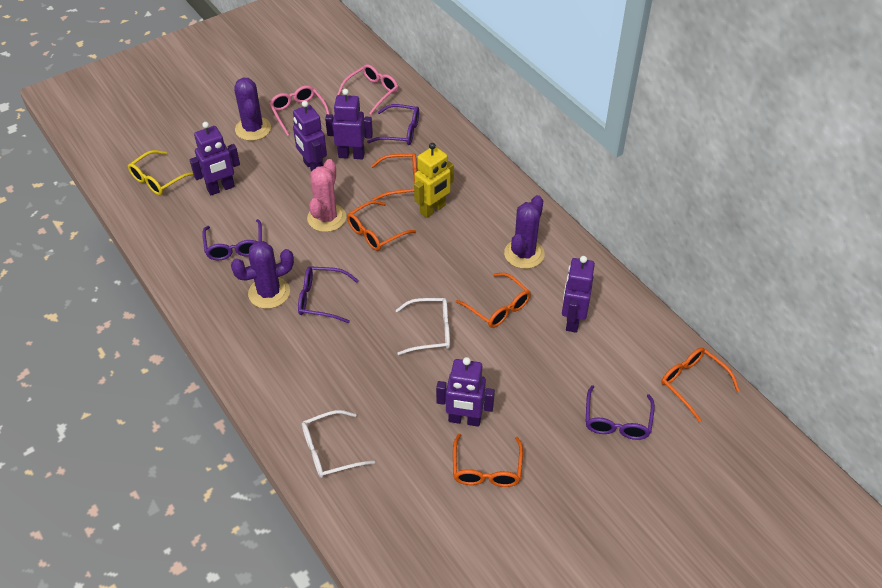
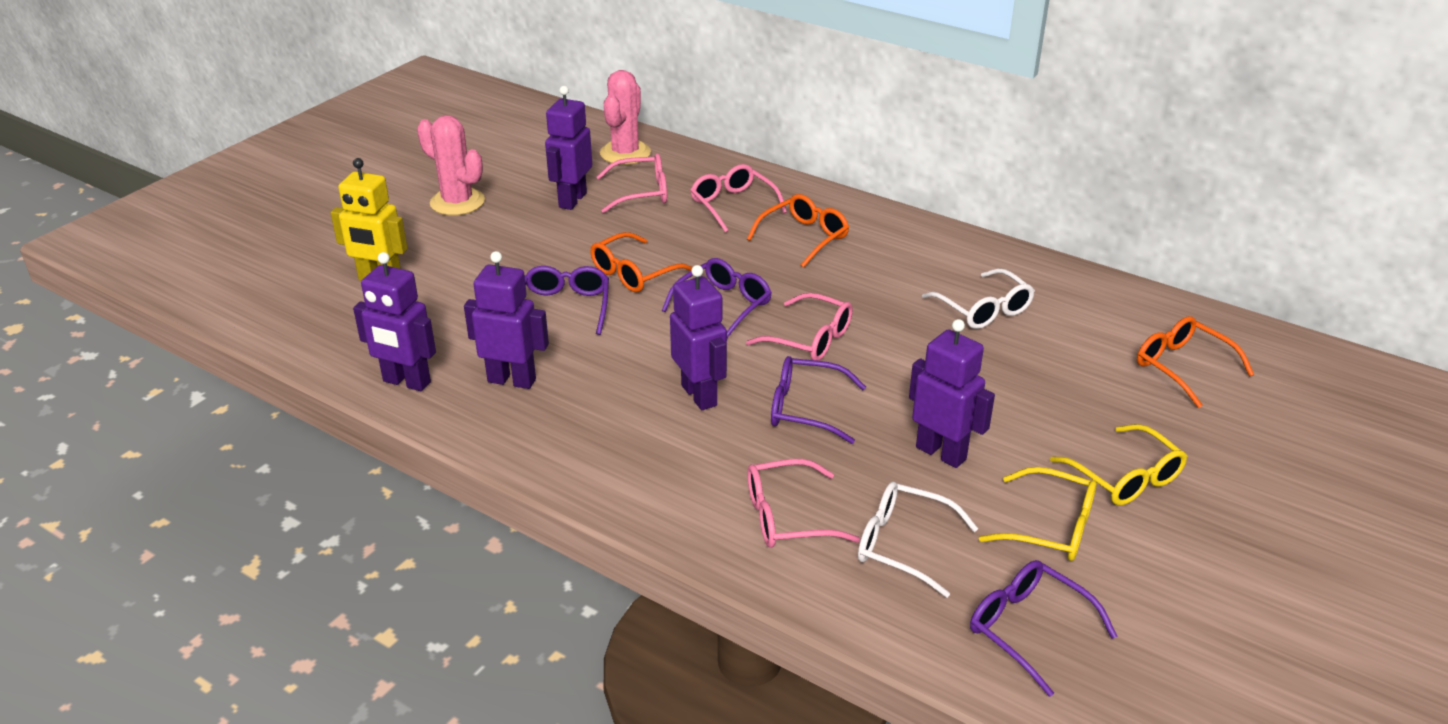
orange glasses: 5 -> 3
pink cactus: 1 -> 2
pink glasses: 2 -> 4
purple cactus: 3 -> 0
yellow glasses: 1 -> 2

